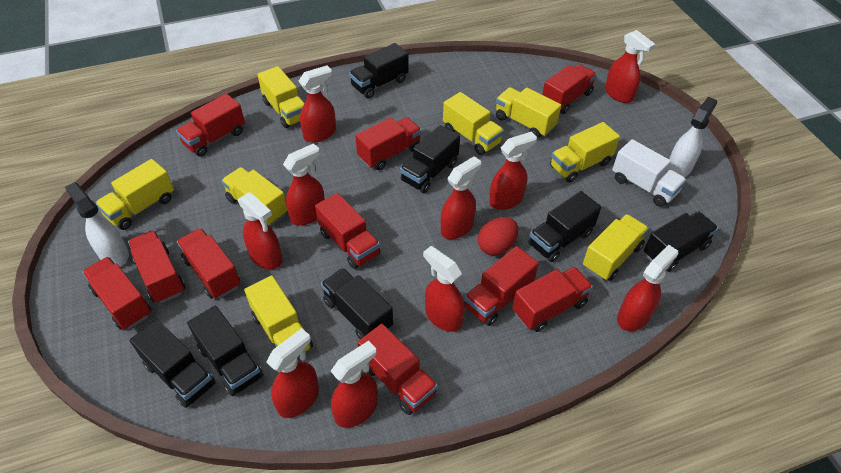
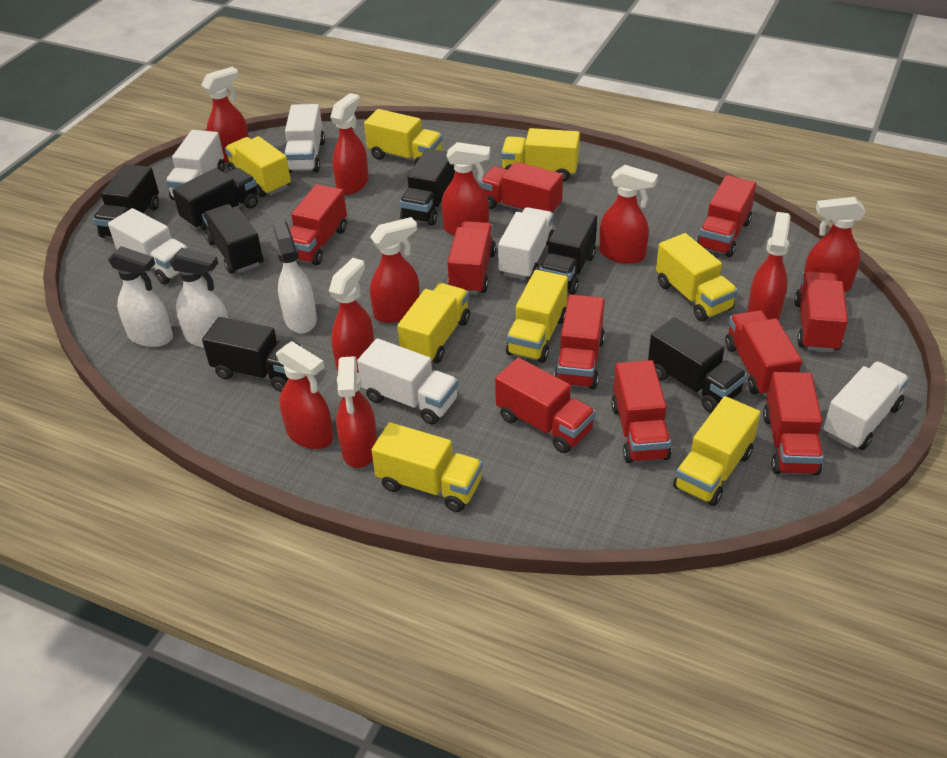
red egg: 1 -> 0
white spray bottle: 2 -> 3
white truck: 1 -> 6

